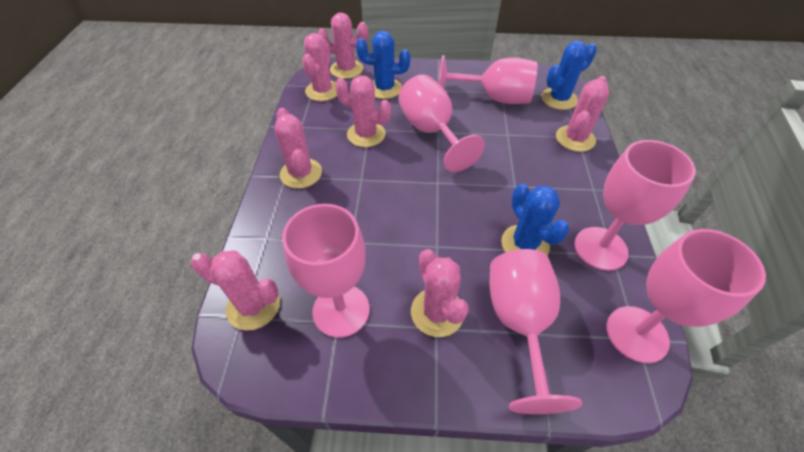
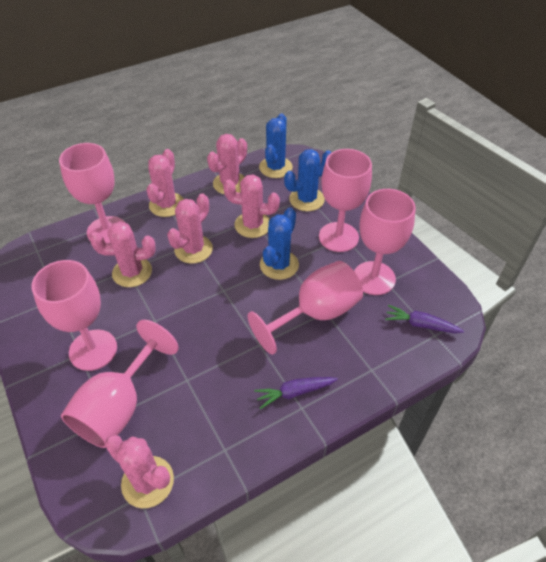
pink cactus: 7 -> 6
purple carrot: 0 -> 2

